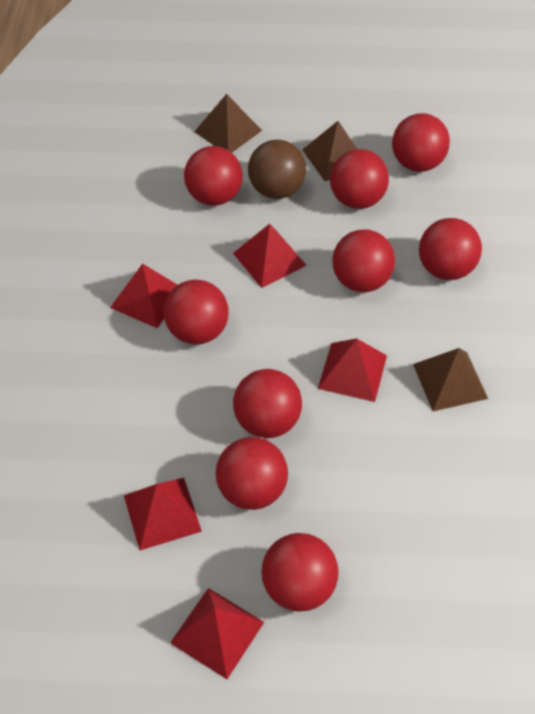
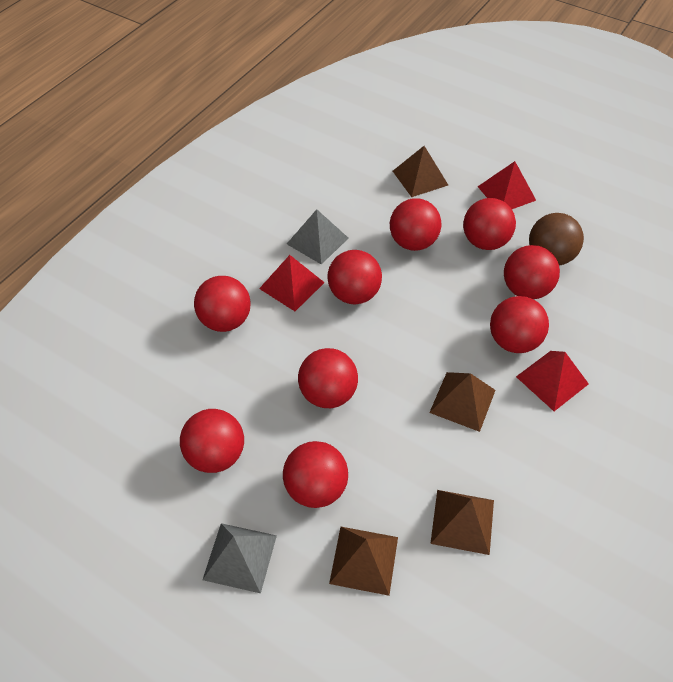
brown pyramid: 3 -> 4
grey pyramid: 0 -> 2
red pyramid: 5 -> 3

